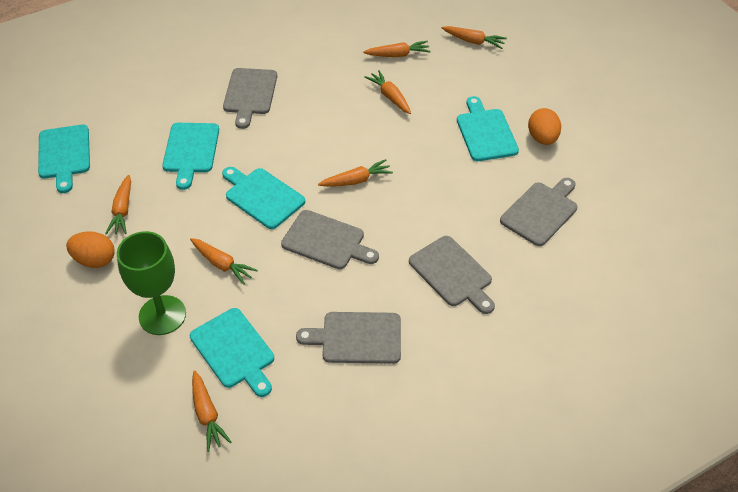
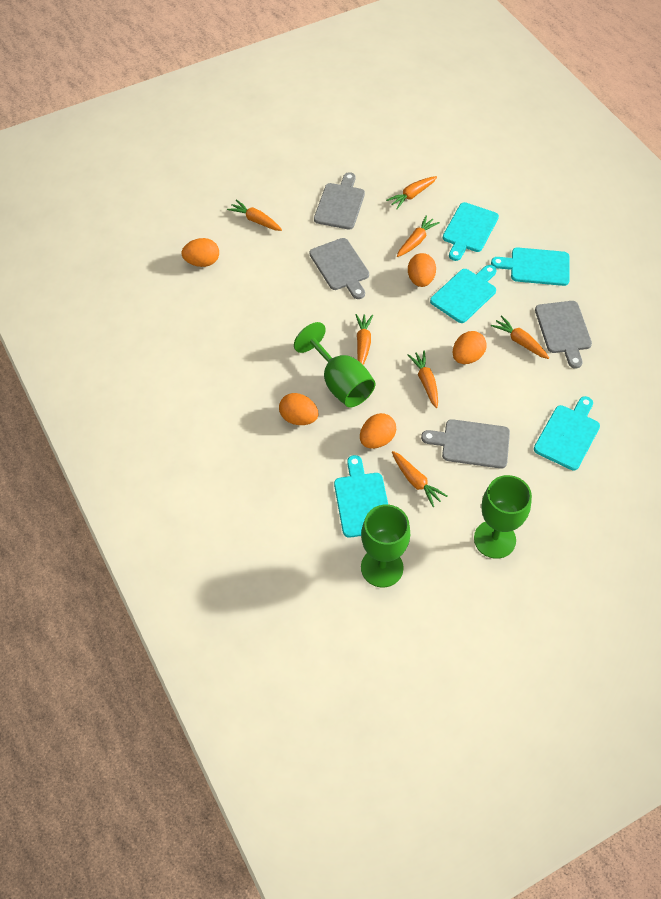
green goblet: 1 -> 3
grey cutting board: 5 -> 4
orange egg: 2 -> 5

